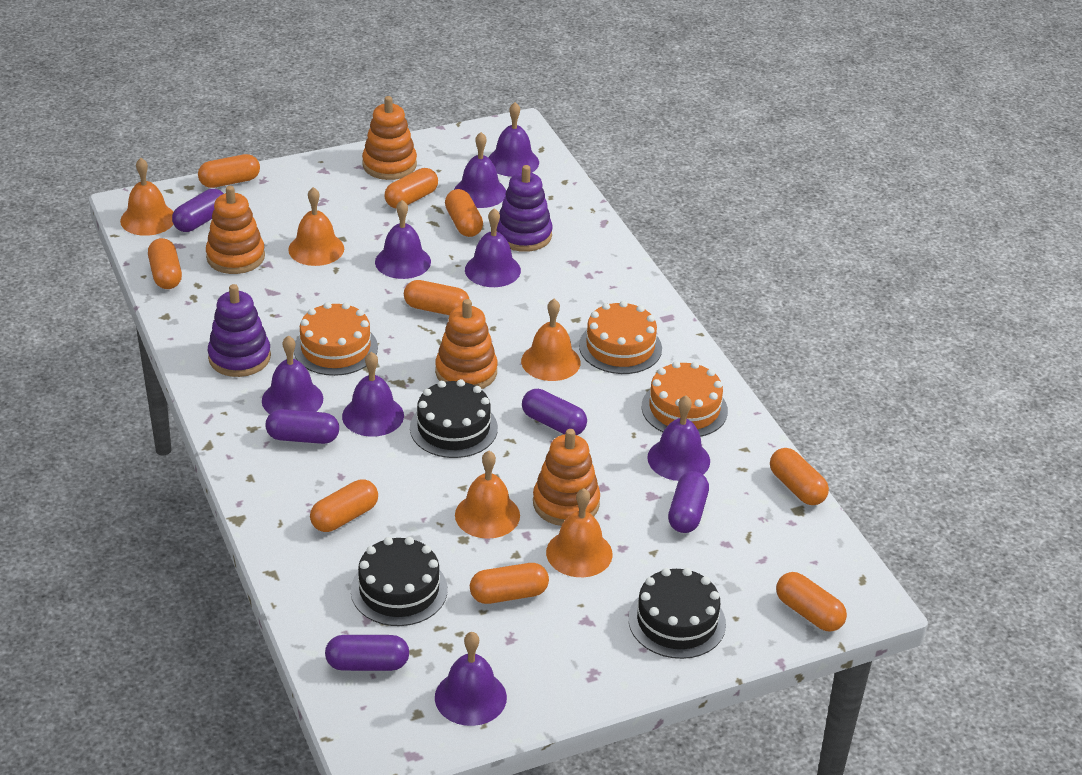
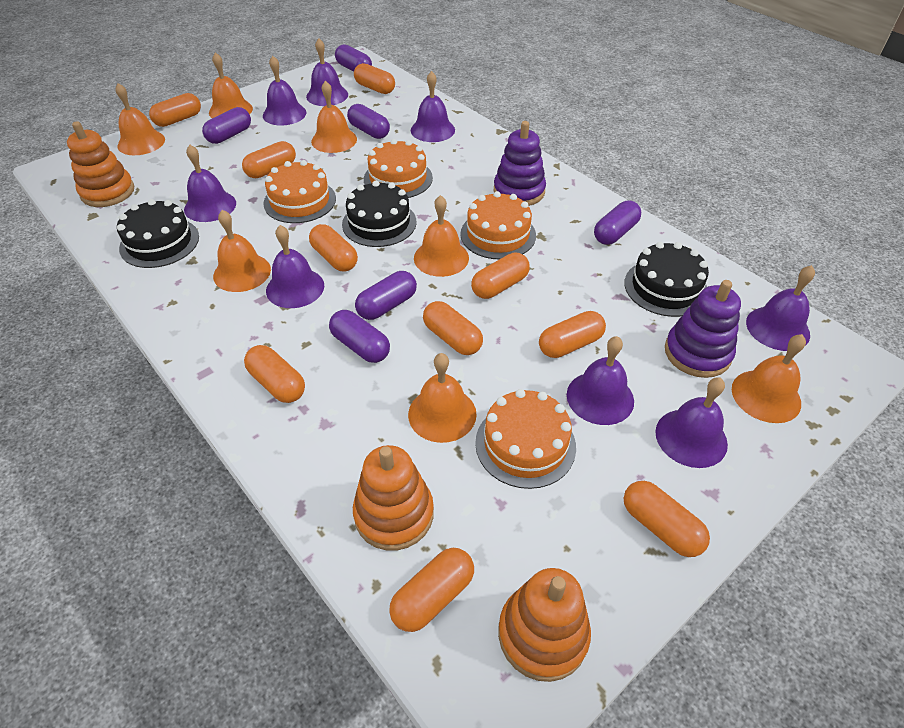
orange bell: 5 -> 7
orange cake: 3 -> 4
orange capsule: 9 -> 10
orange stacking toy: 4 -> 3
purple capsule: 5 -> 6

